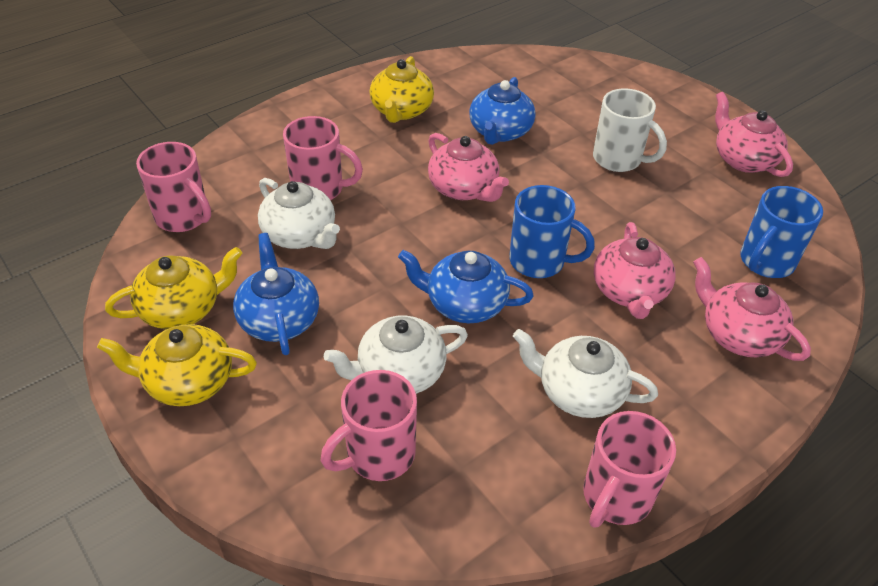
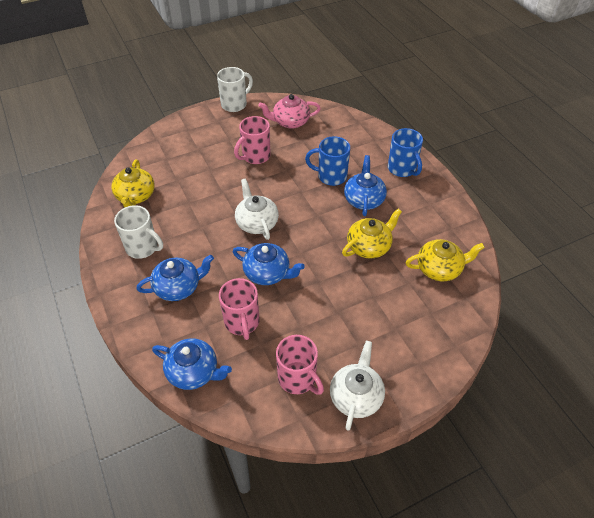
blue teapot: 3 -> 4
pink mug: 4 -> 3
pink teapot: 4 -> 1
white mug: 1 -> 2
white teapot: 3 -> 2

